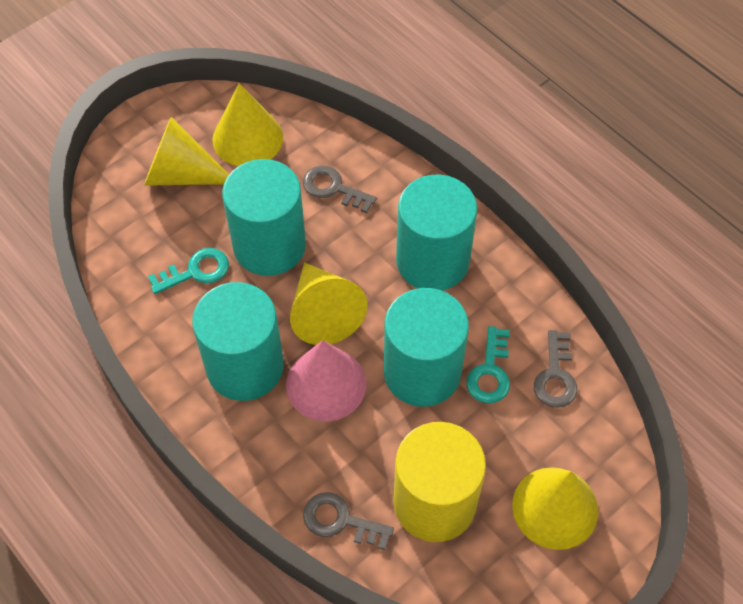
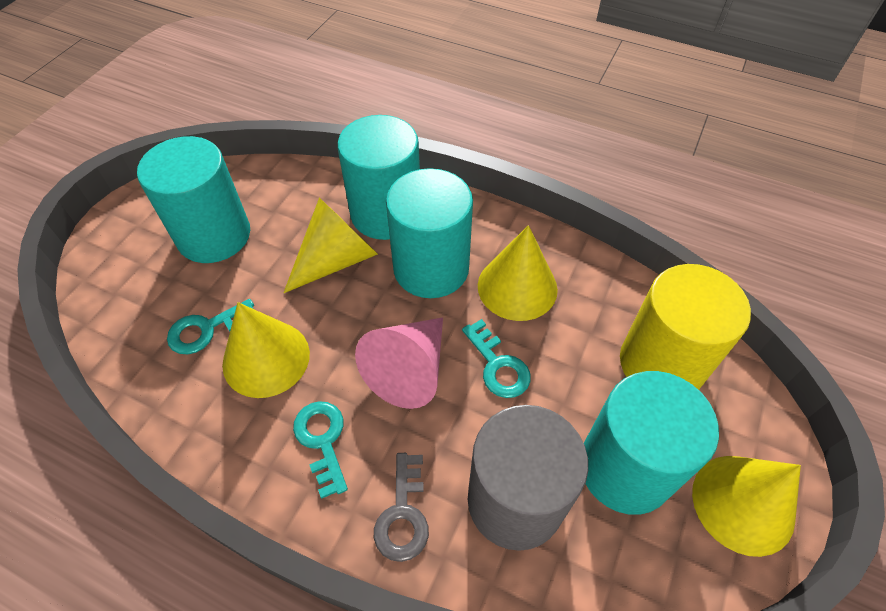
grey cylinder: 0 -> 1
grey key: 3 -> 1
turquoise key: 2 -> 3

